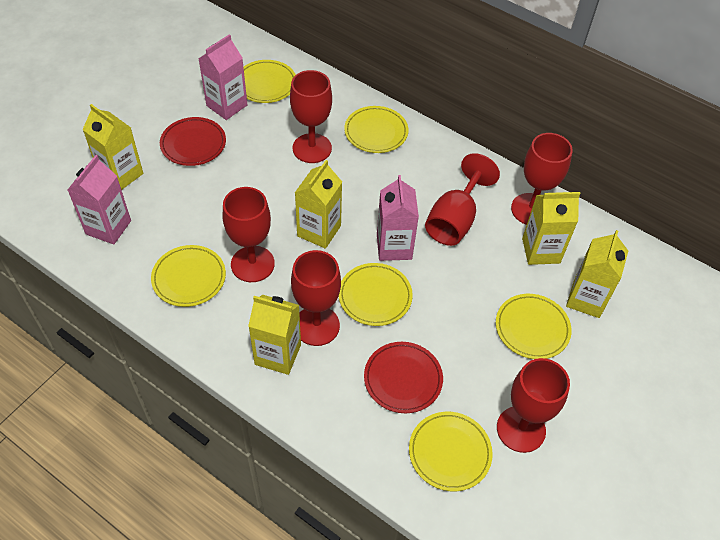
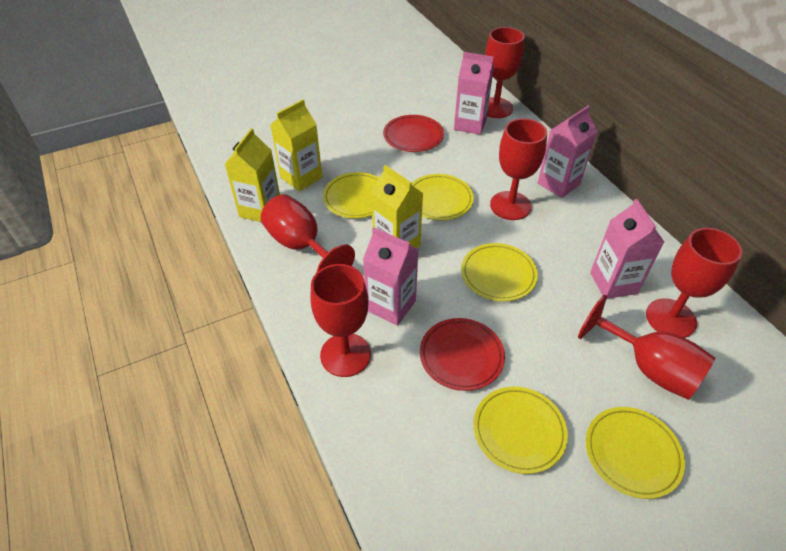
pink carton: 3 -> 4
yellow carton: 5 -> 3
yellow plate: 6 -> 5

